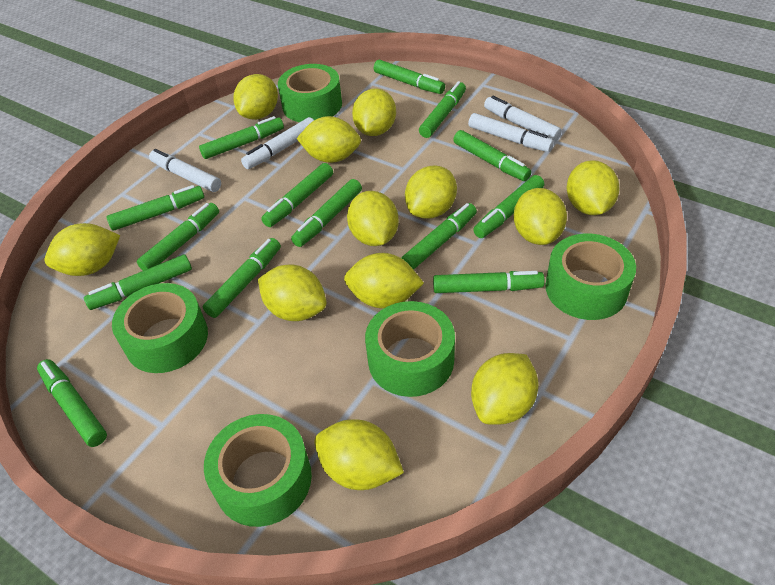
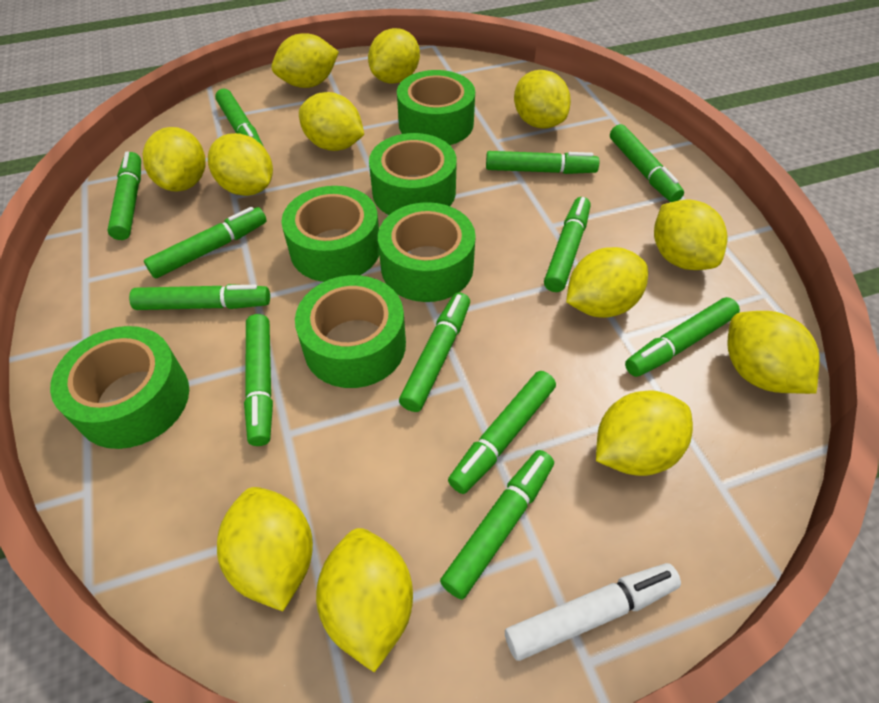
green marker: 14 -> 12
green tape: 5 -> 6
white marker: 4 -> 1

